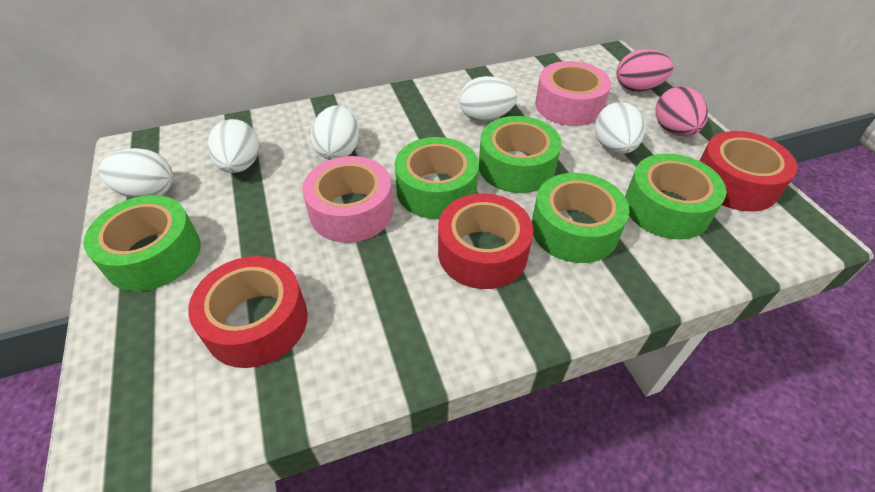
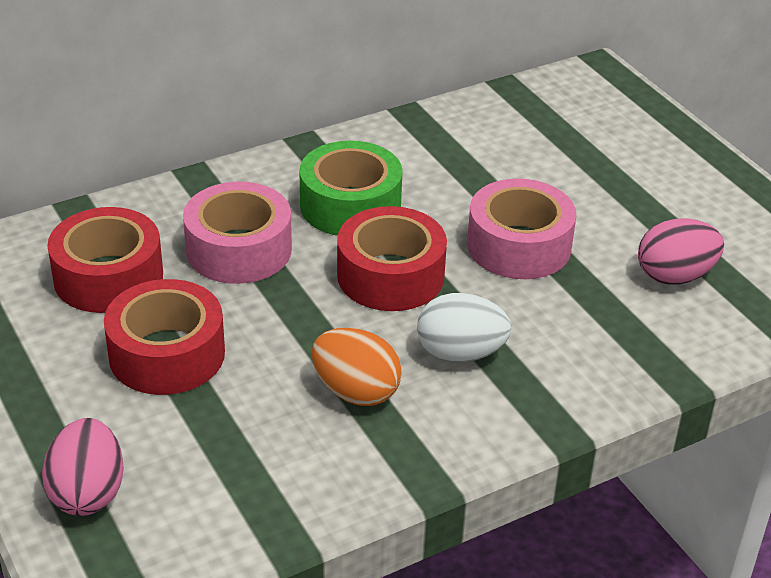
green tape: 5 -> 1
orange egg: 0 -> 1
white egg: 5 -> 1

